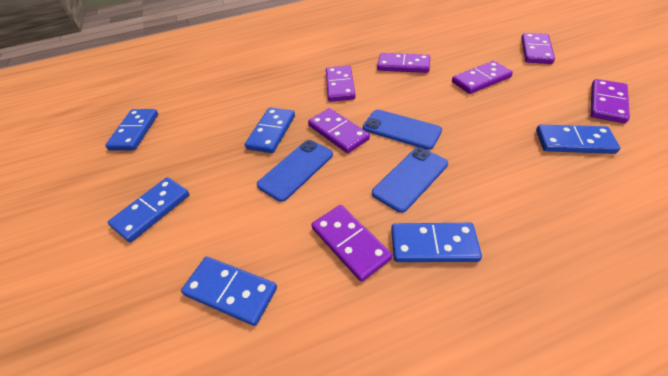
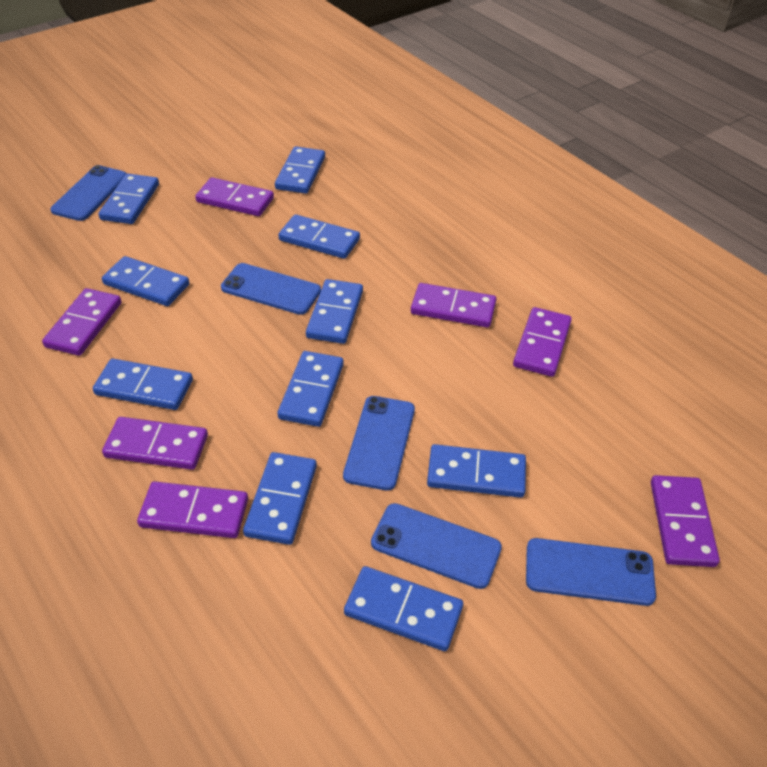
blue domino: 6 -> 10
blue phone: 3 -> 5

